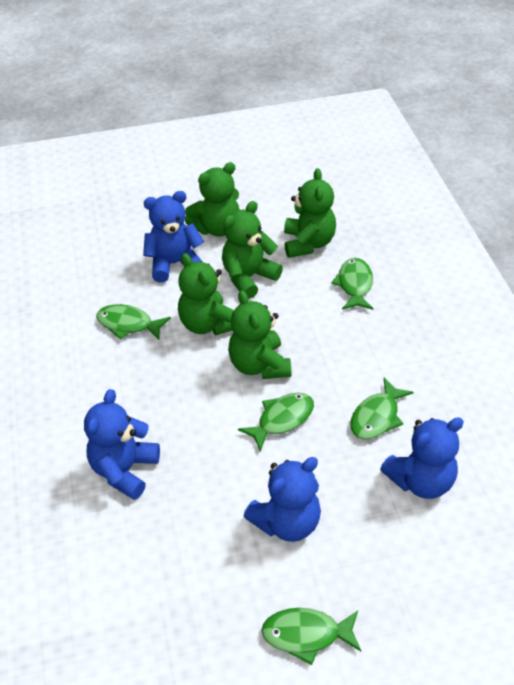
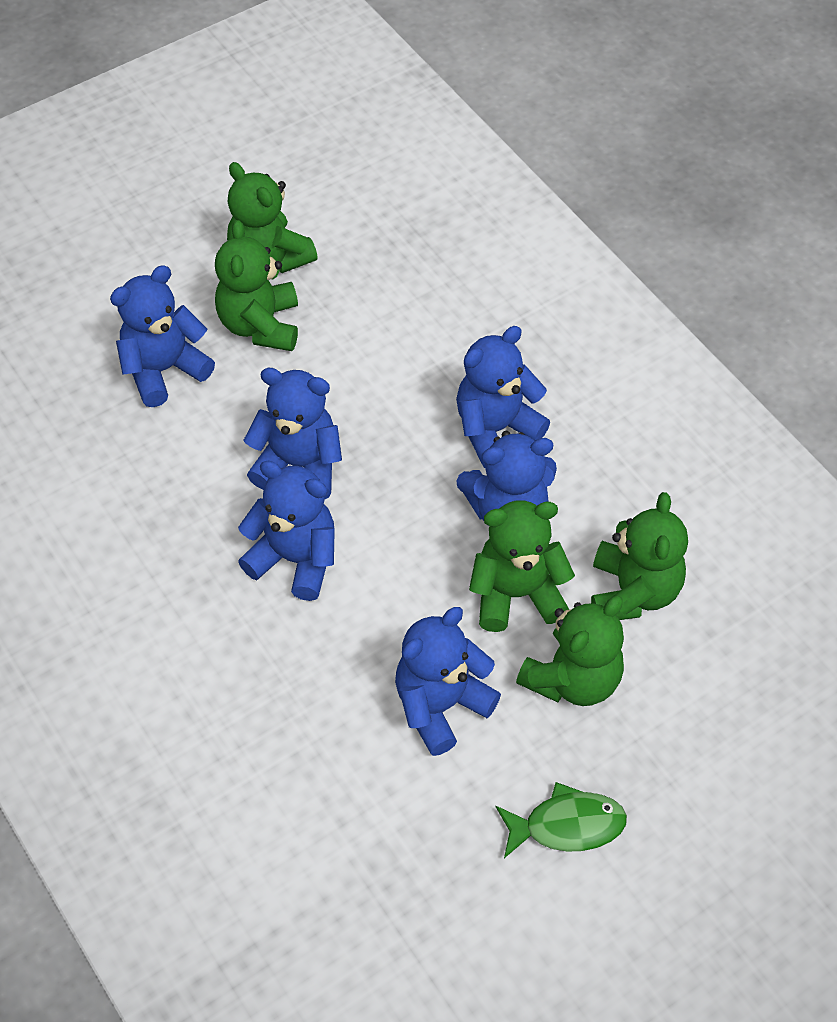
blue teddy bear: 4 -> 6
green fish: 5 -> 1

